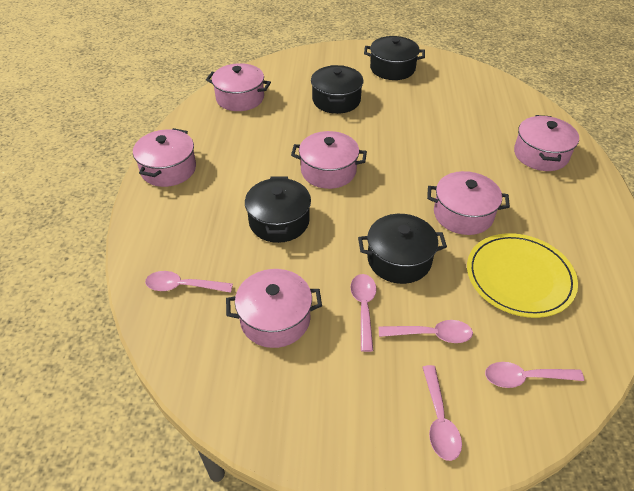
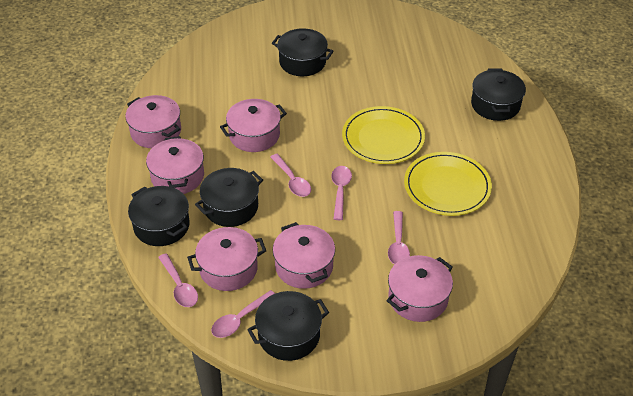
black pot: 4 -> 5
yellow plate: 1 -> 2

